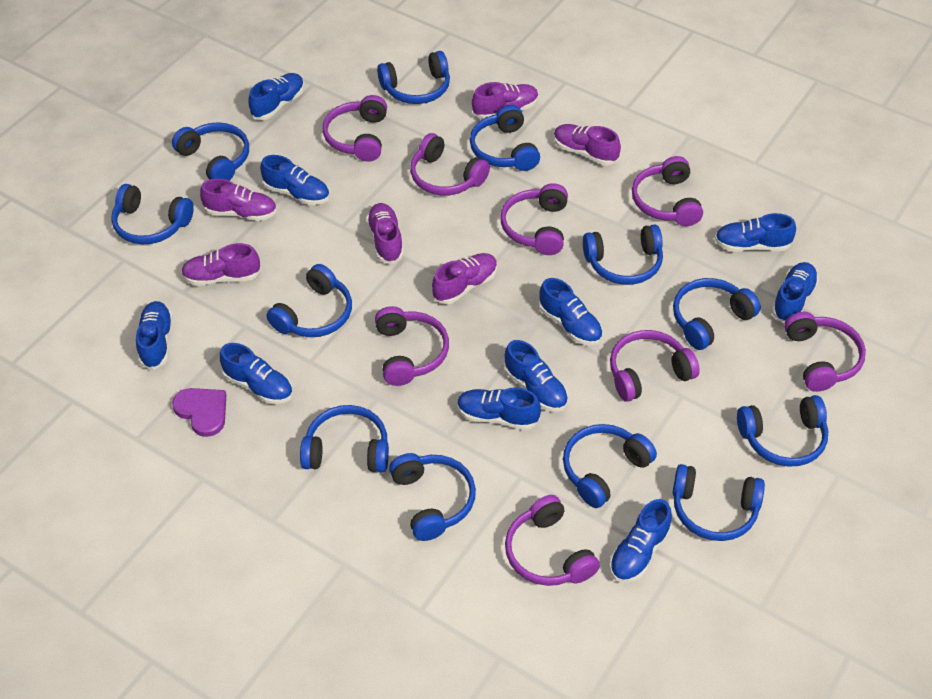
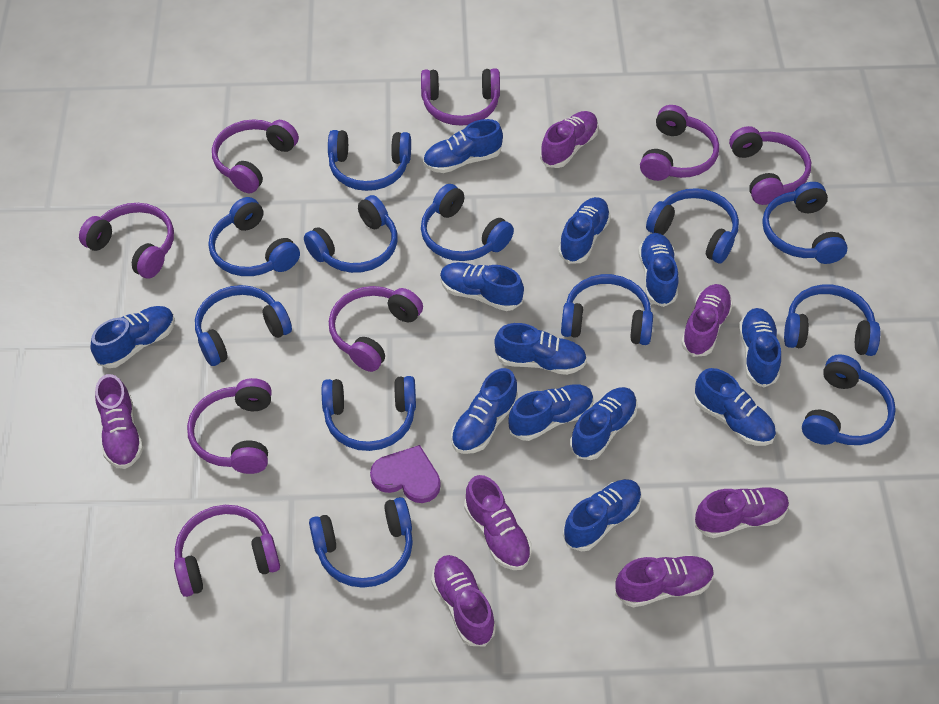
blue shoe: 10 -> 12
purple shoe: 6 -> 7

